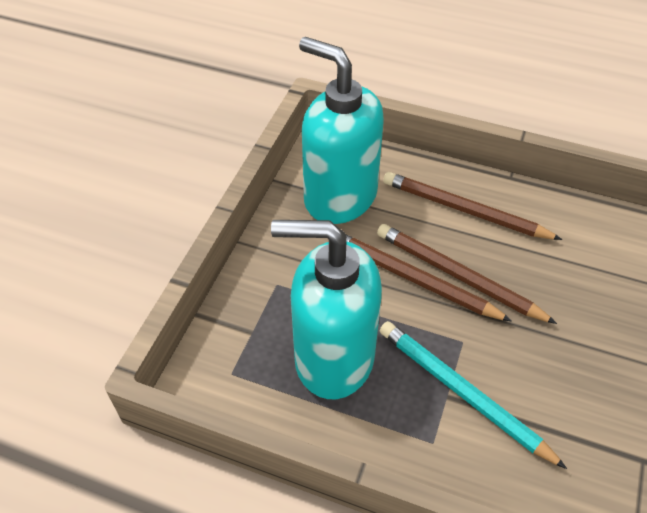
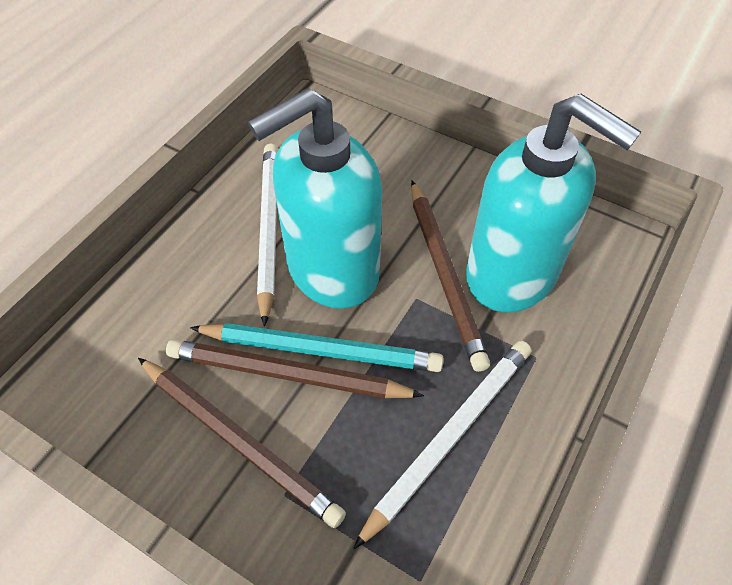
white pencil: 0 -> 2

